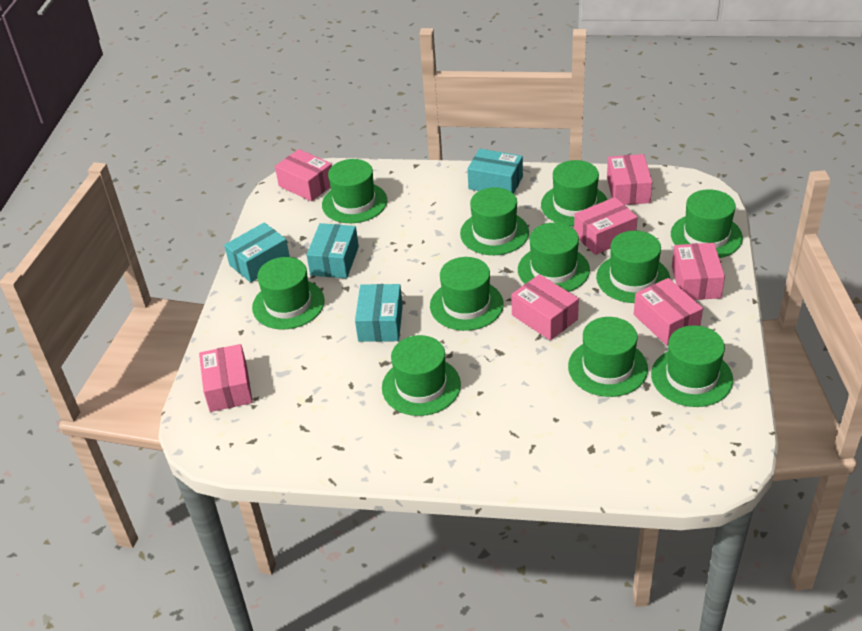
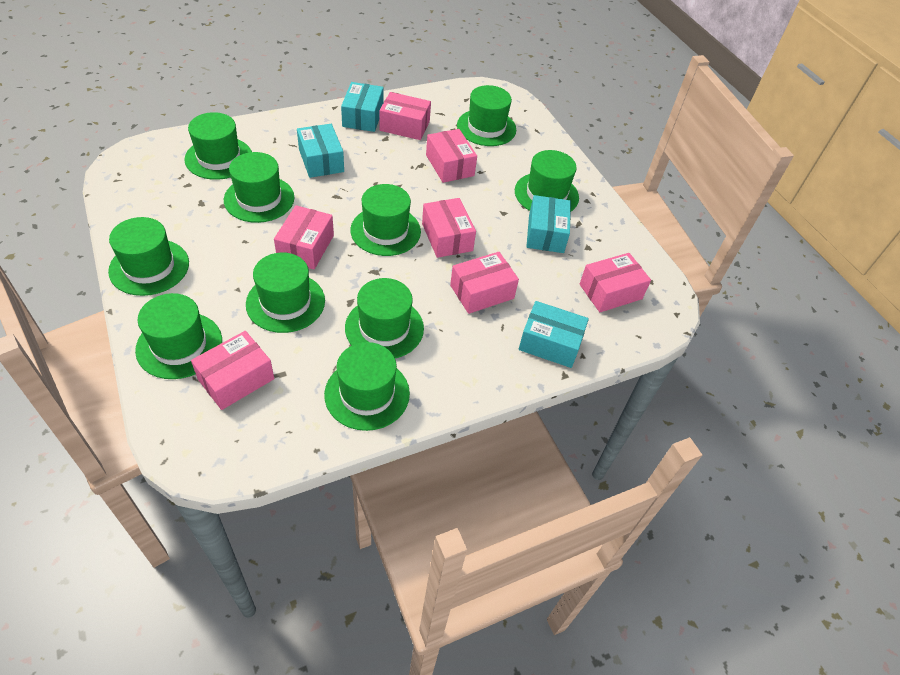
green hat: 11 -> 10

